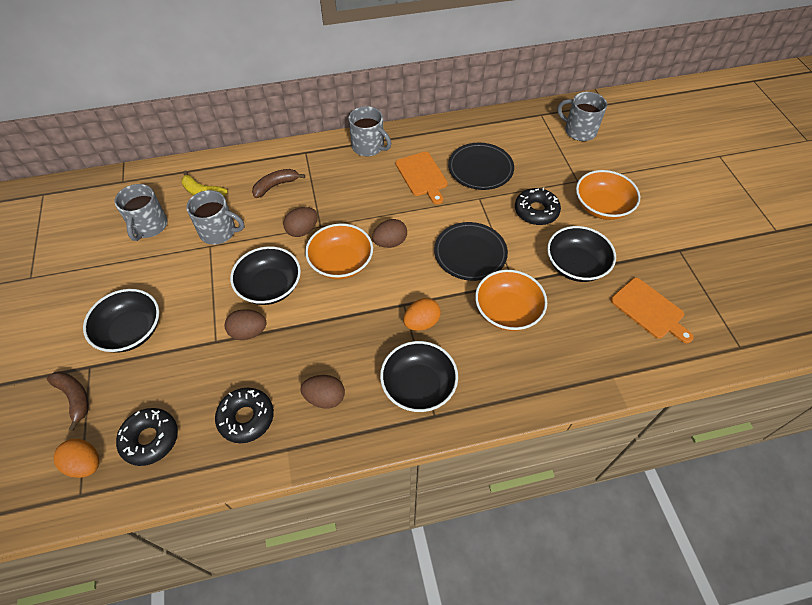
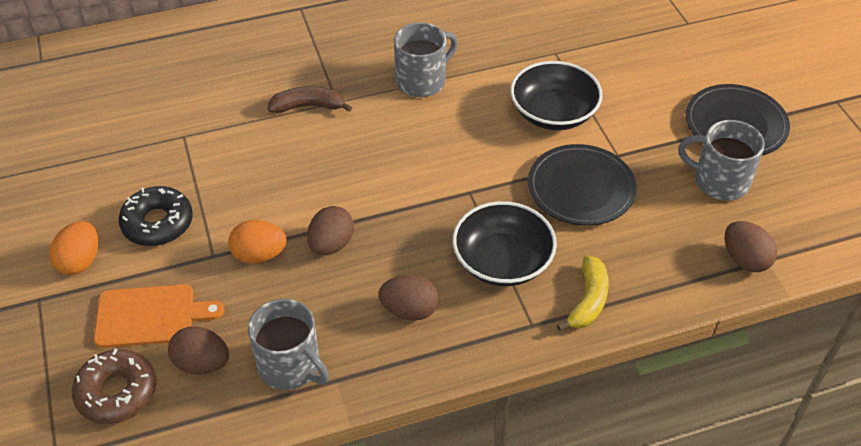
black bowl: 4 -> 2
black donut: 3 -> 1
brown banana: 2 -> 1
brown donut: 0 -> 1
grey mug: 4 -> 3
orange bowl: 3 -> 0
orange cutting board: 2 -> 1

